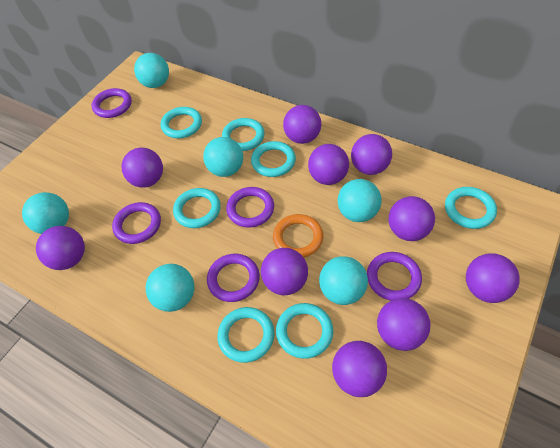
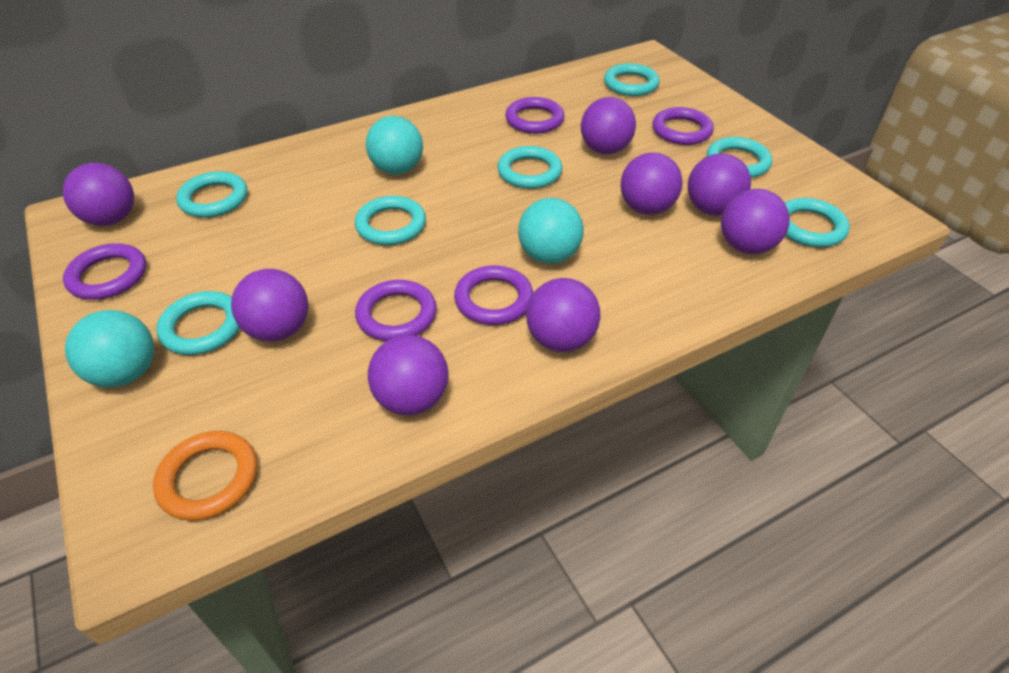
purple ball: 10 -> 8
turquoise ball: 6 -> 3

